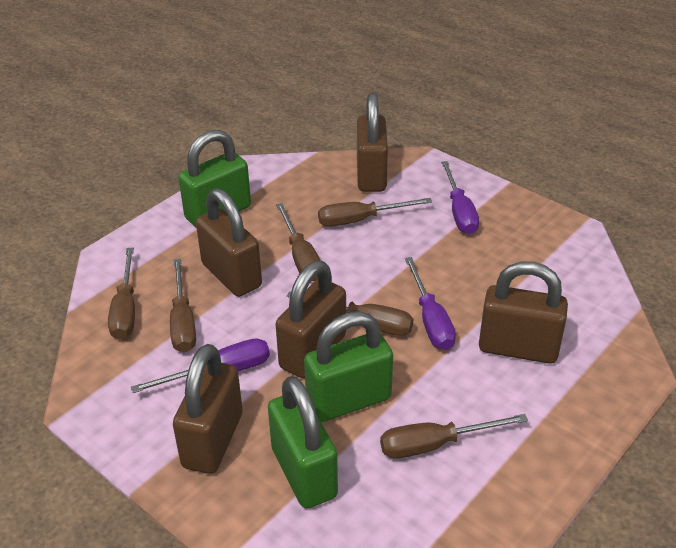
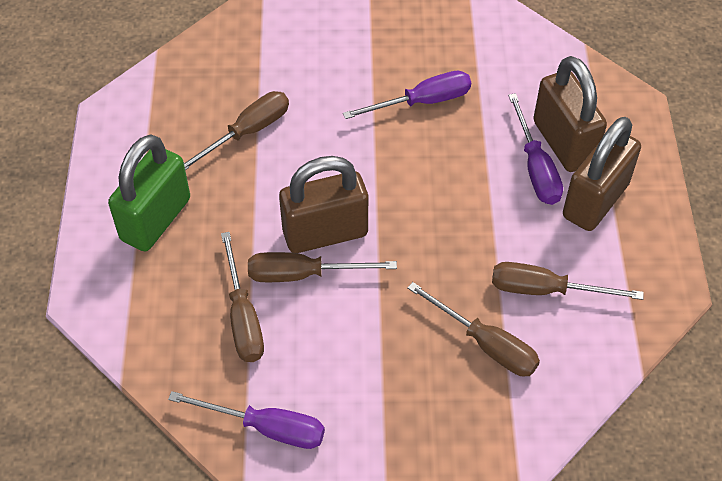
brown padlock: 5 -> 3
brown screwdriver: 6 -> 5
green padlock: 3 -> 1

